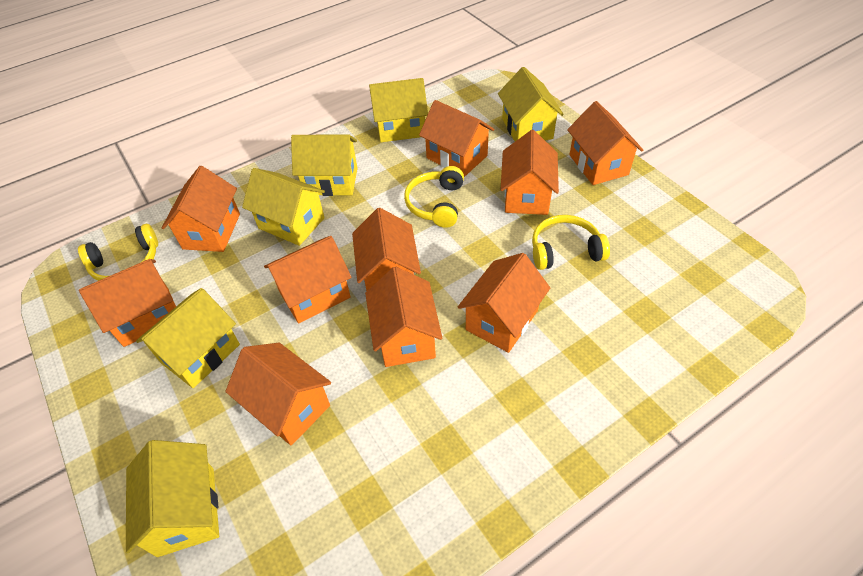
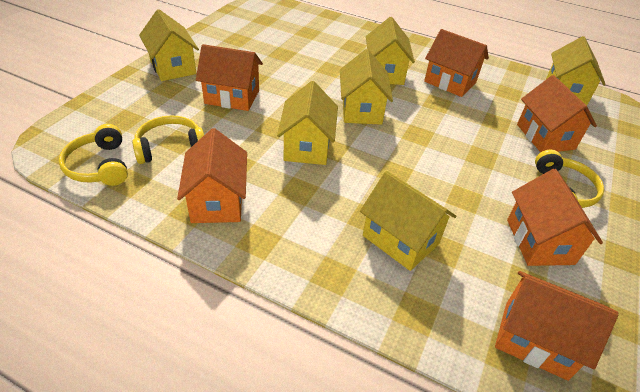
orange house: 10 -> 6

